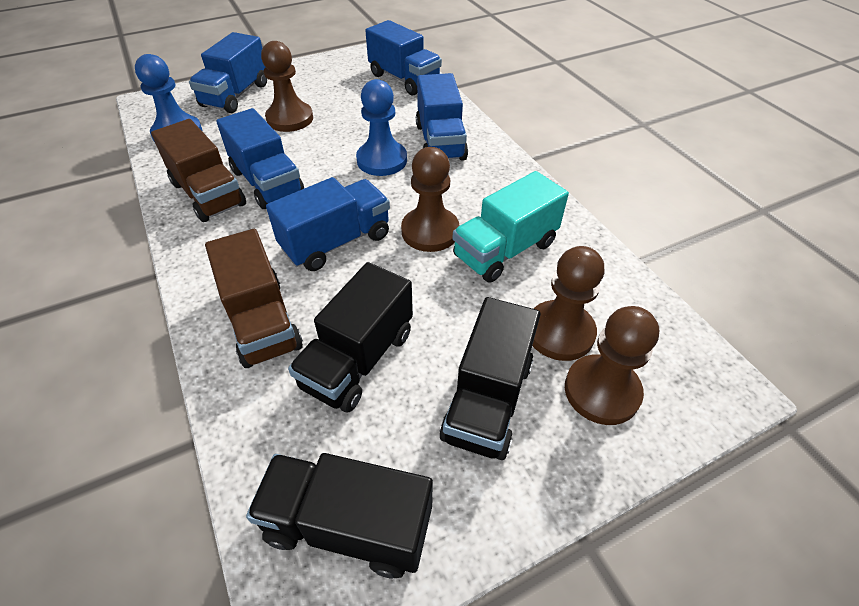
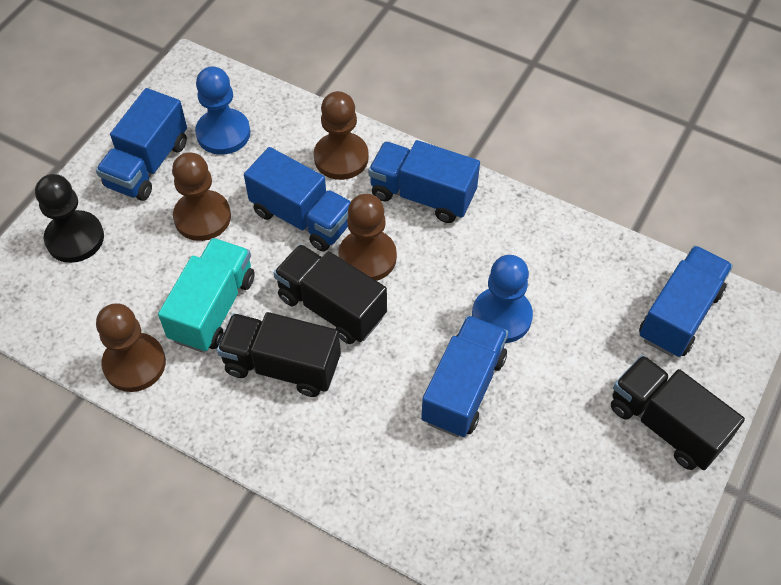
black pawn: 0 -> 1
brown truck: 2 -> 0

